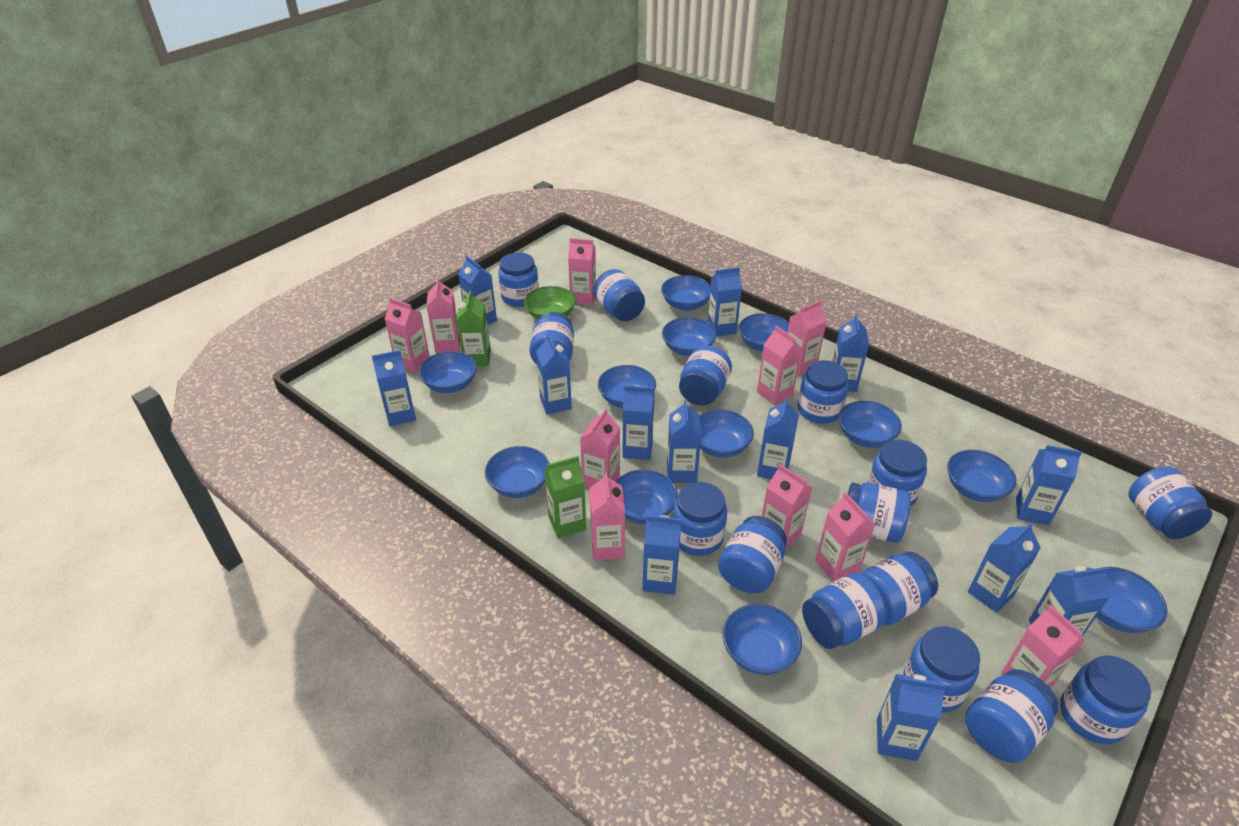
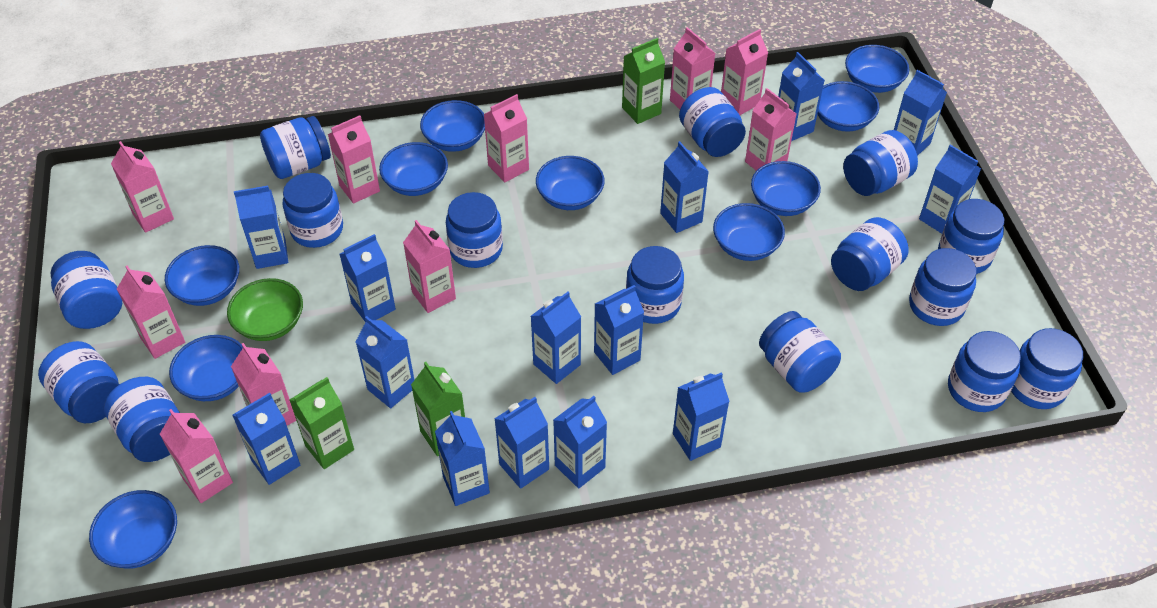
blue bowl: 12 -> 10
blue carton: 13 -> 14
green carton: 2 -> 3

